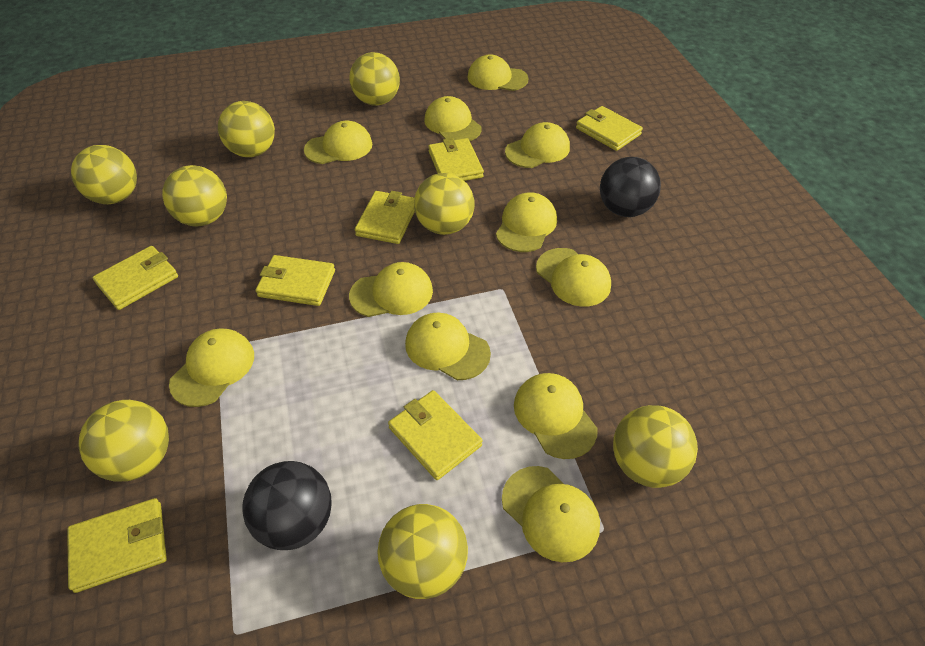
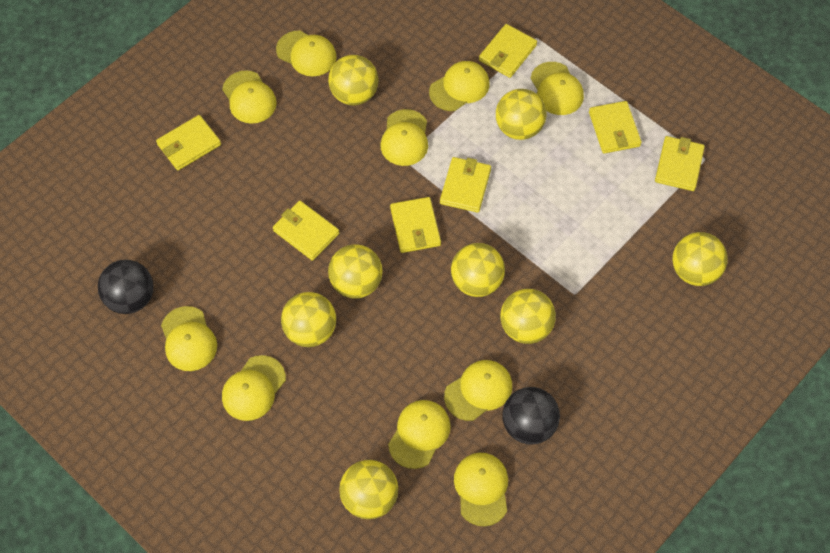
yellow cap: 11 -> 10

